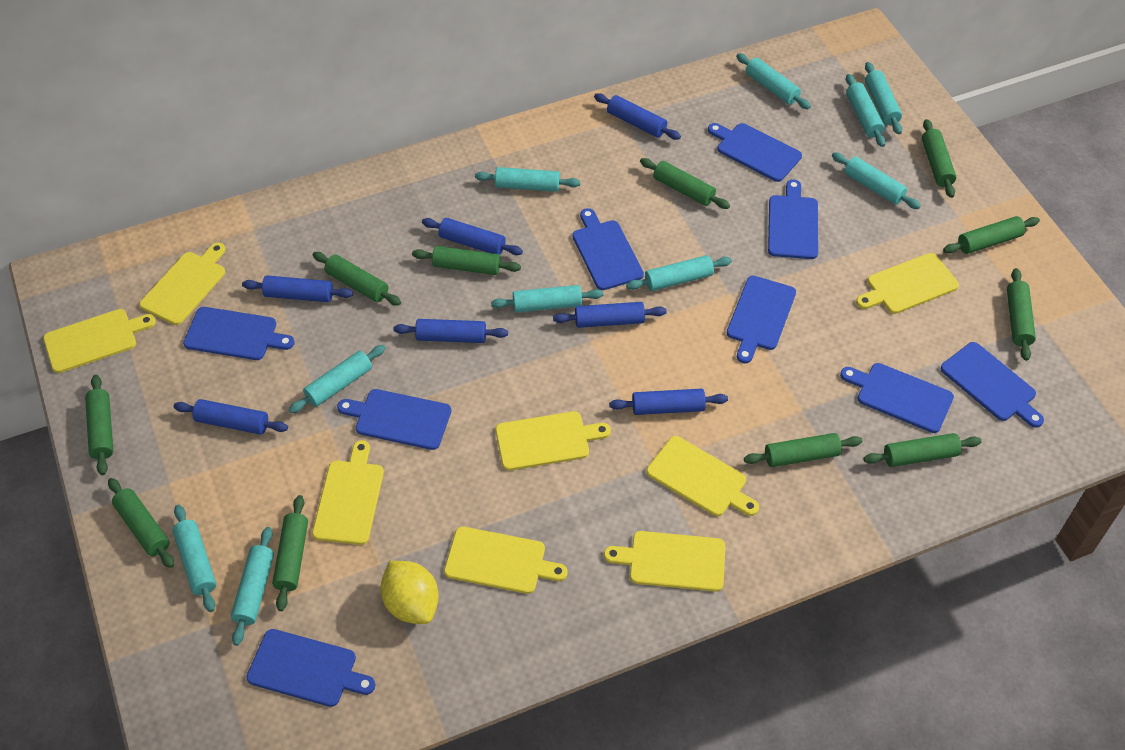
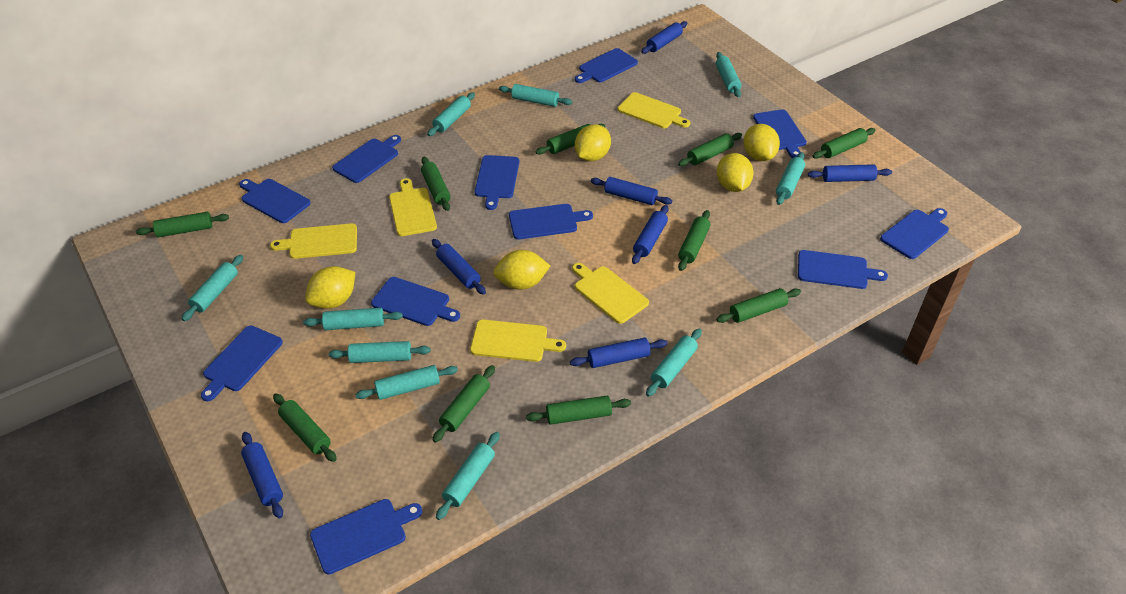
blue cutting board: 9 -> 11
green rolling pin: 11 -> 10
yellow cutting board: 8 -> 5
yellow lemon: 1 -> 5

